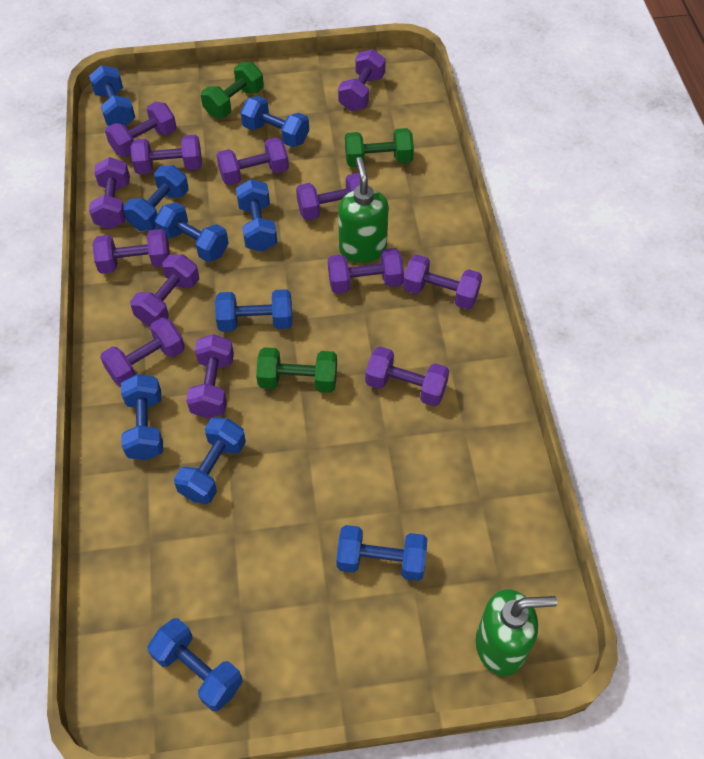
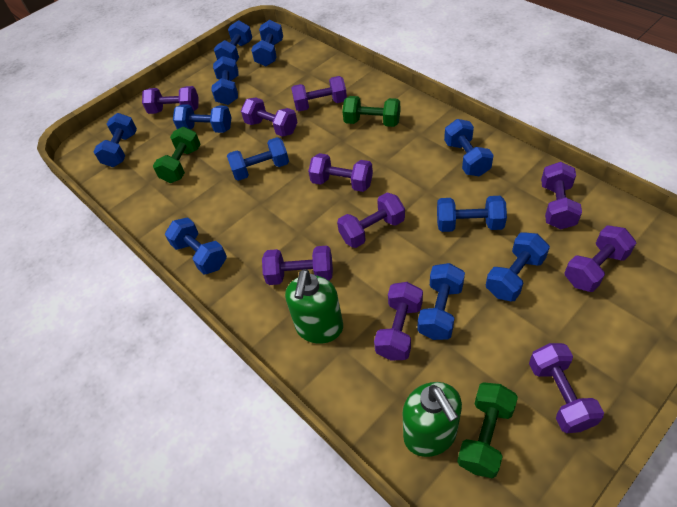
blue dumbbell: 10 -> 11
purple dumbbell: 13 -> 10

